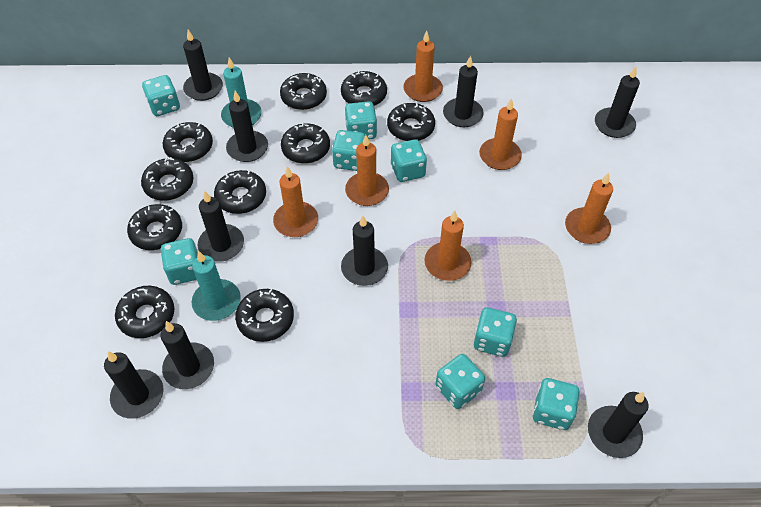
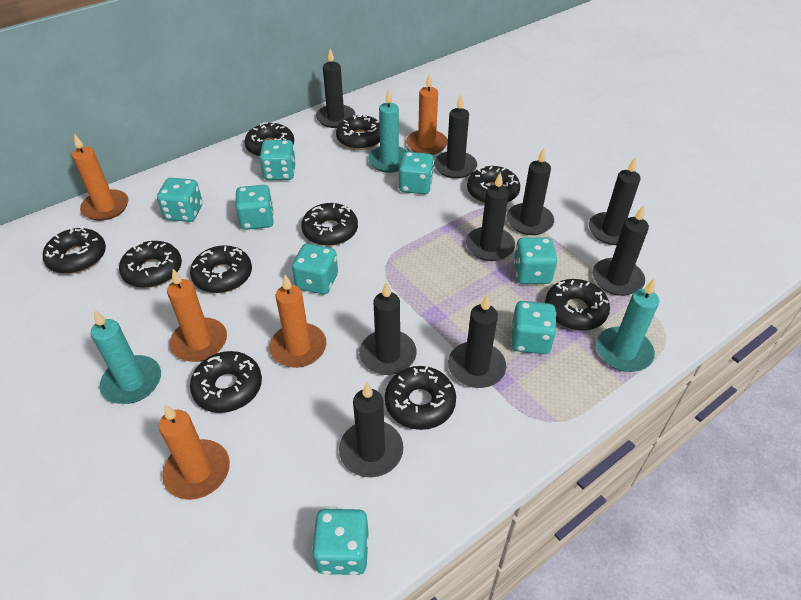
orange candle: 6 -> 5
turquoise candle: 2 -> 3

